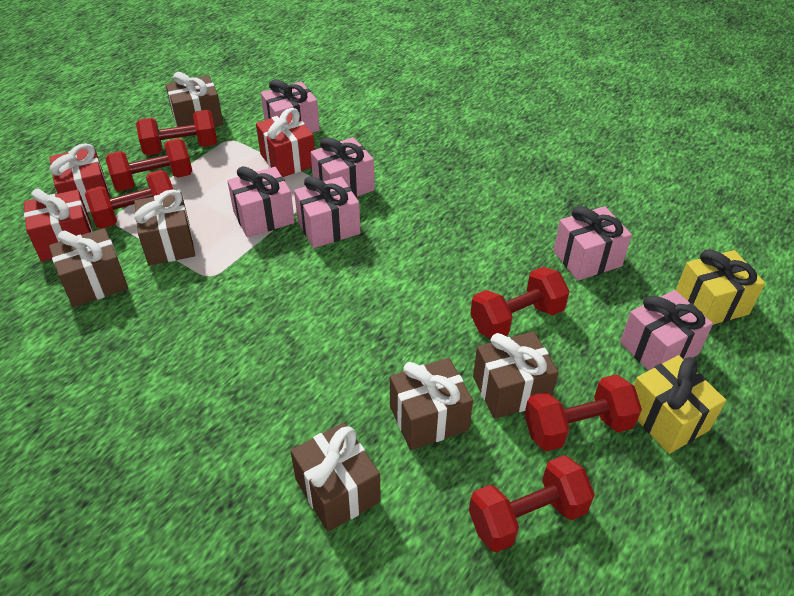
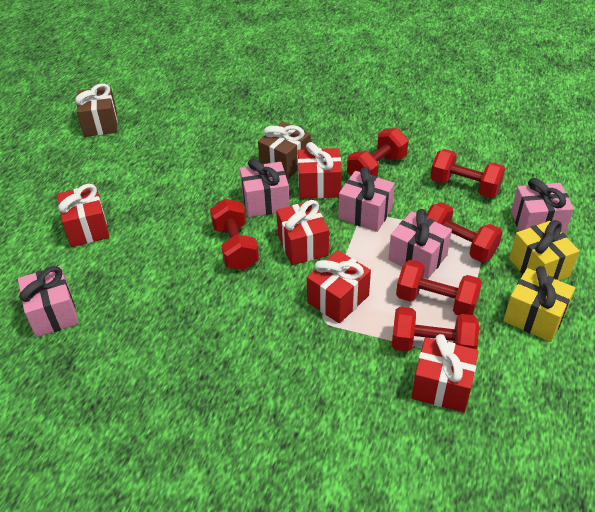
brown gift: 6 -> 2
pink gift: 6 -> 5
red gift: 3 -> 5

